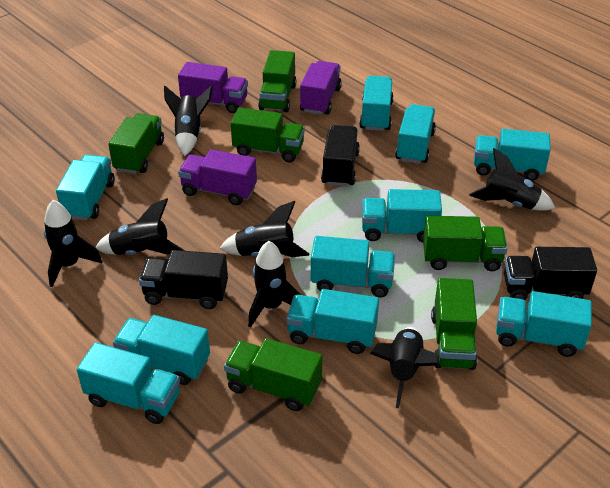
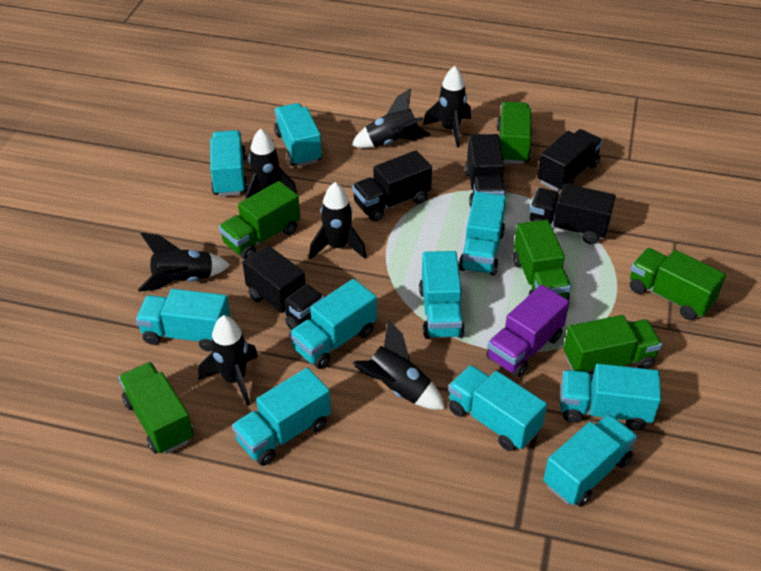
black truck: 3 -> 5
purple truck: 3 -> 1

